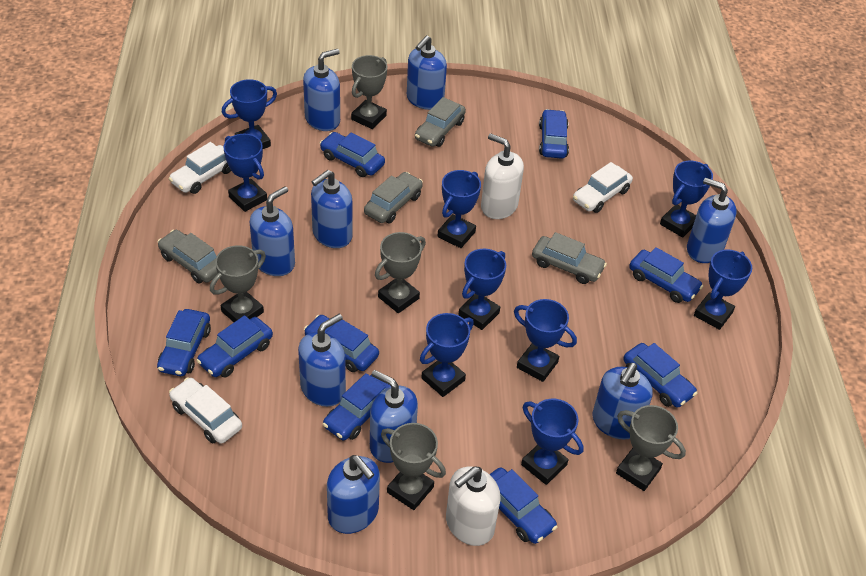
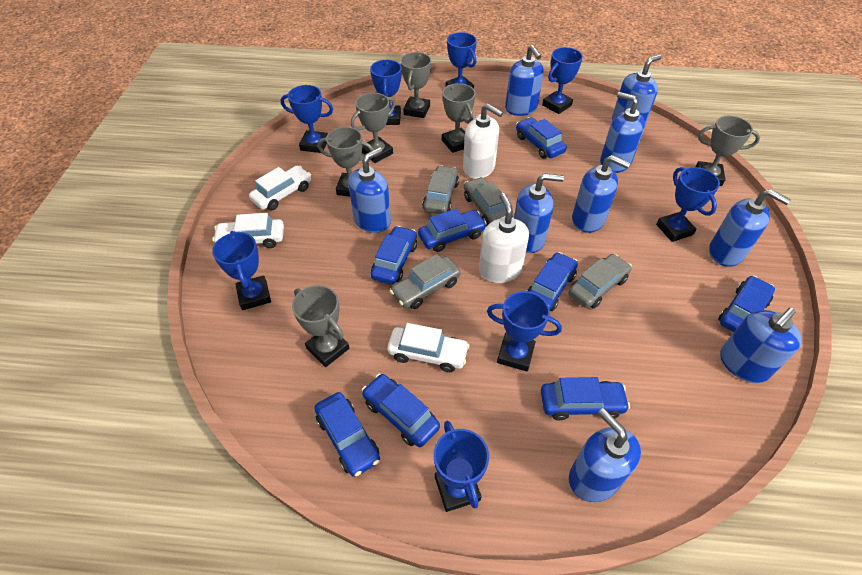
blue car: 9 -> 8
blue trophy: 9 -> 8
grey trophy: 5 -> 6

